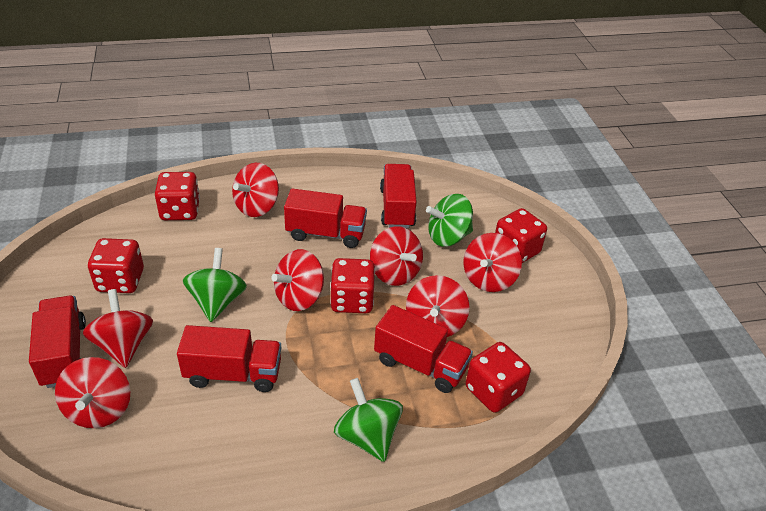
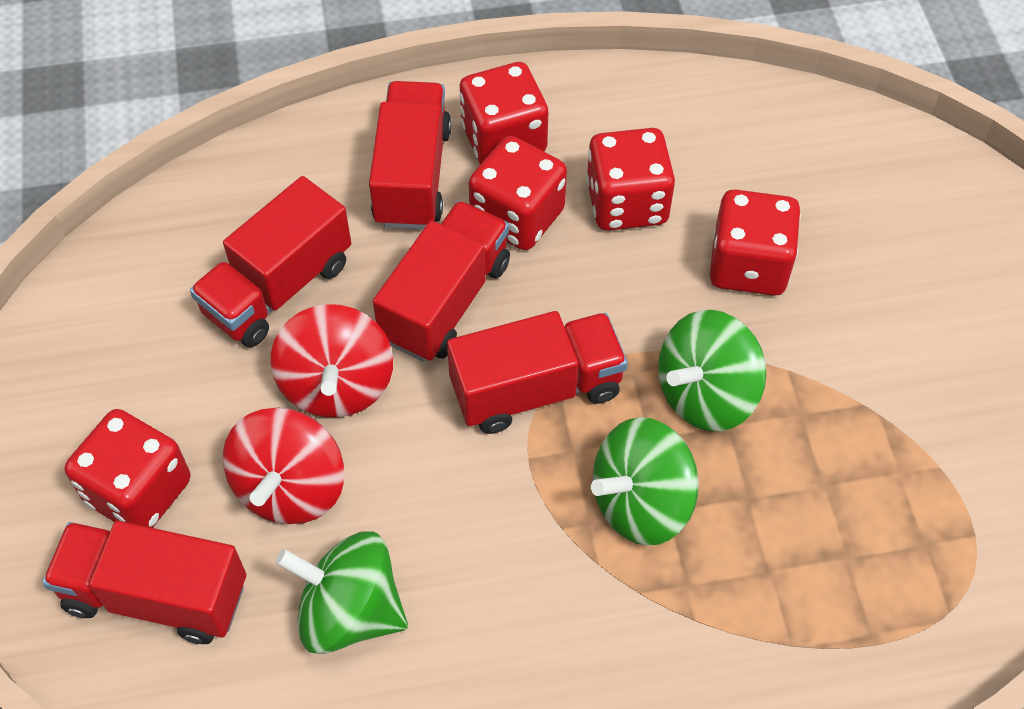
red spinning top: 7 -> 2

